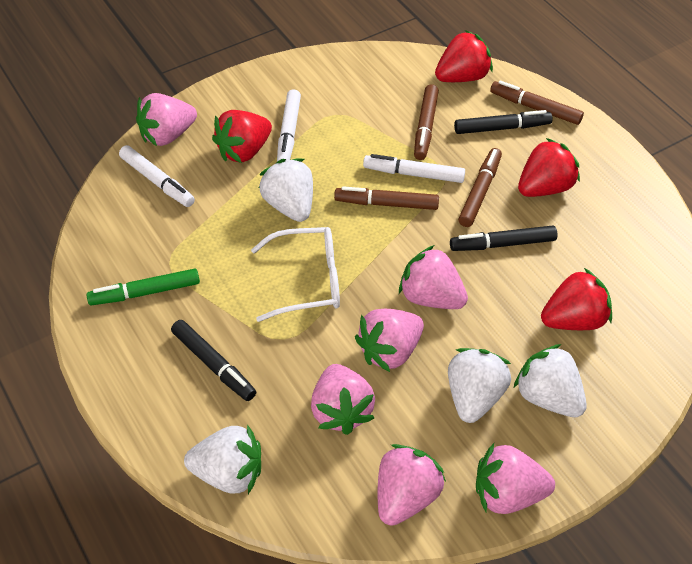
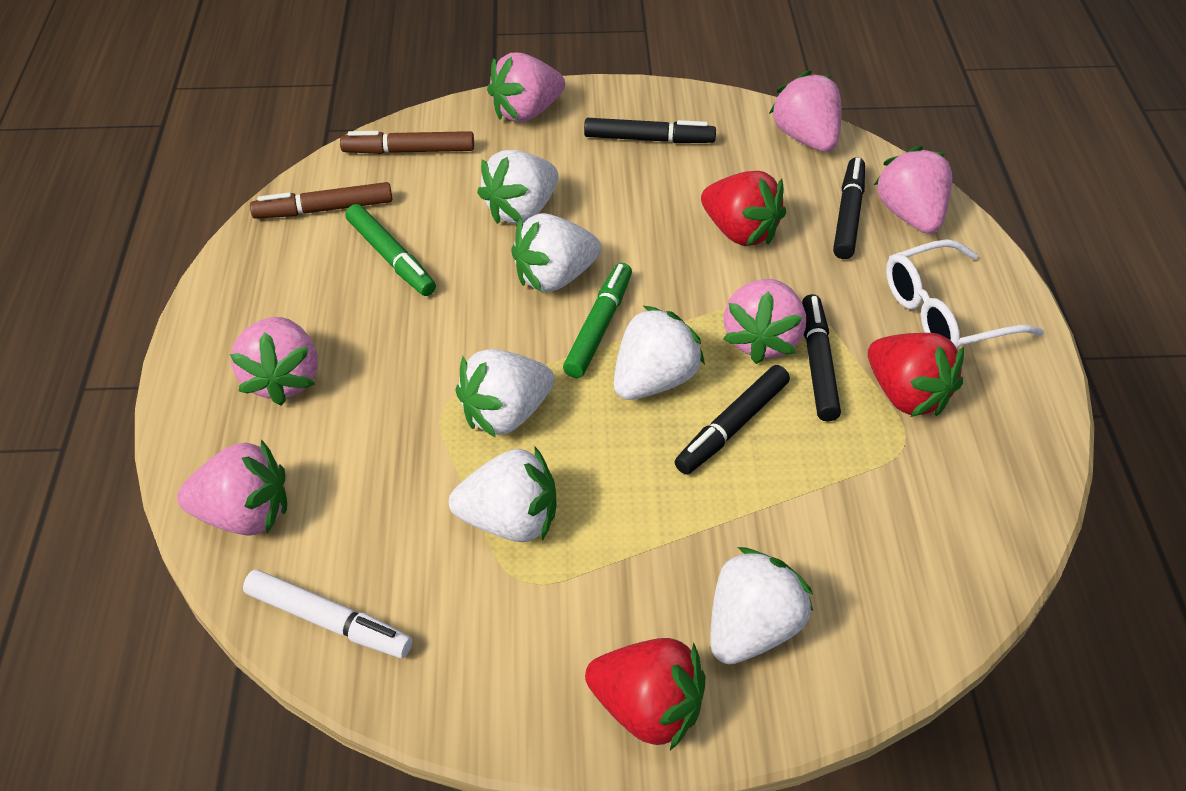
black marker: 3 -> 4
brown marker: 4 -> 2
green marker: 1 -> 2
red strawberry: 4 -> 3
white marker: 3 -> 1
white strawberry: 4 -> 6

